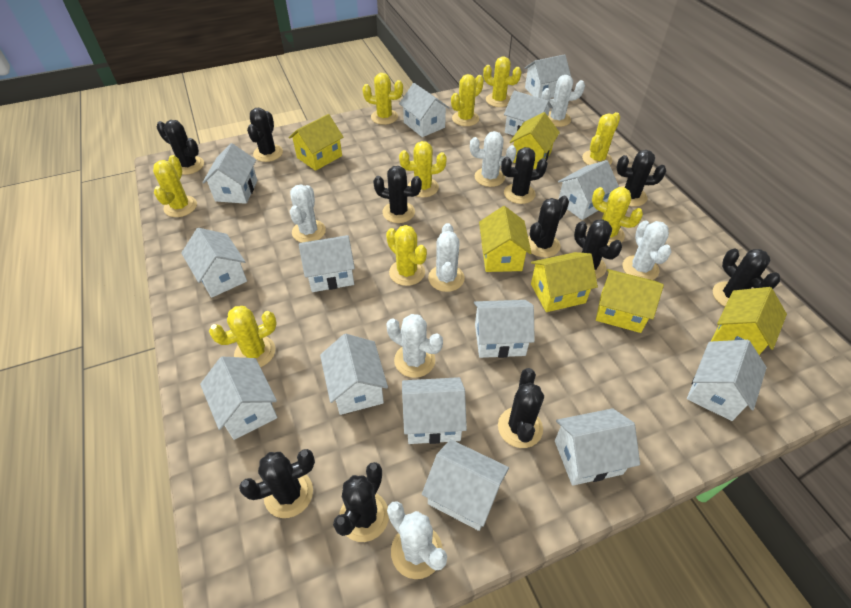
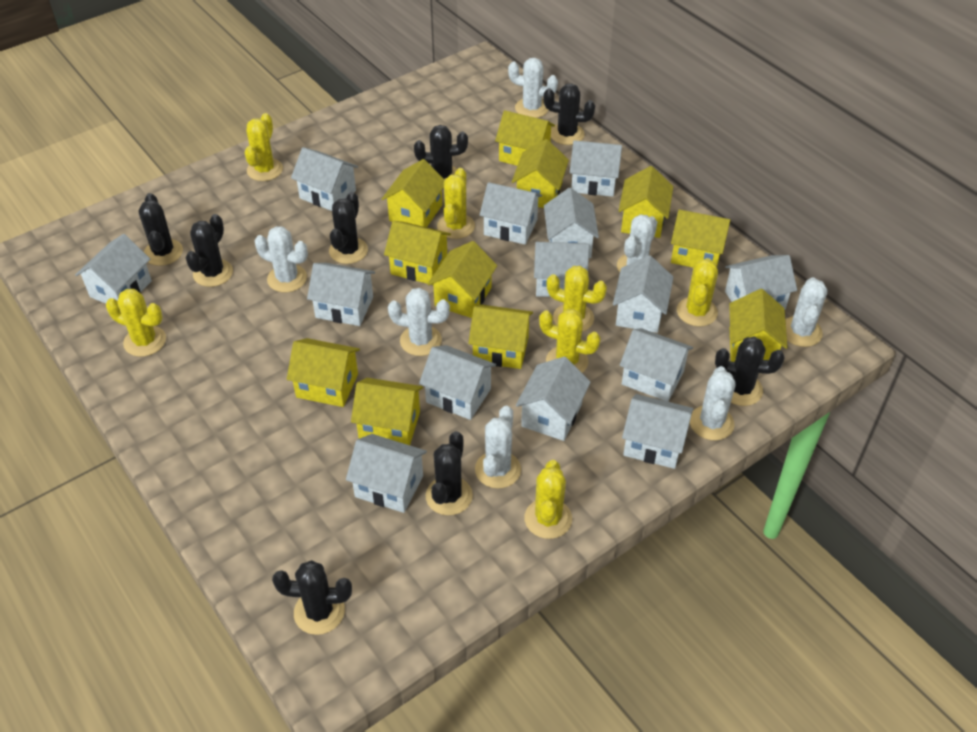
black cactus: 11 -> 8
yellow cactus: 9 -> 7
yellow house: 6 -> 11

